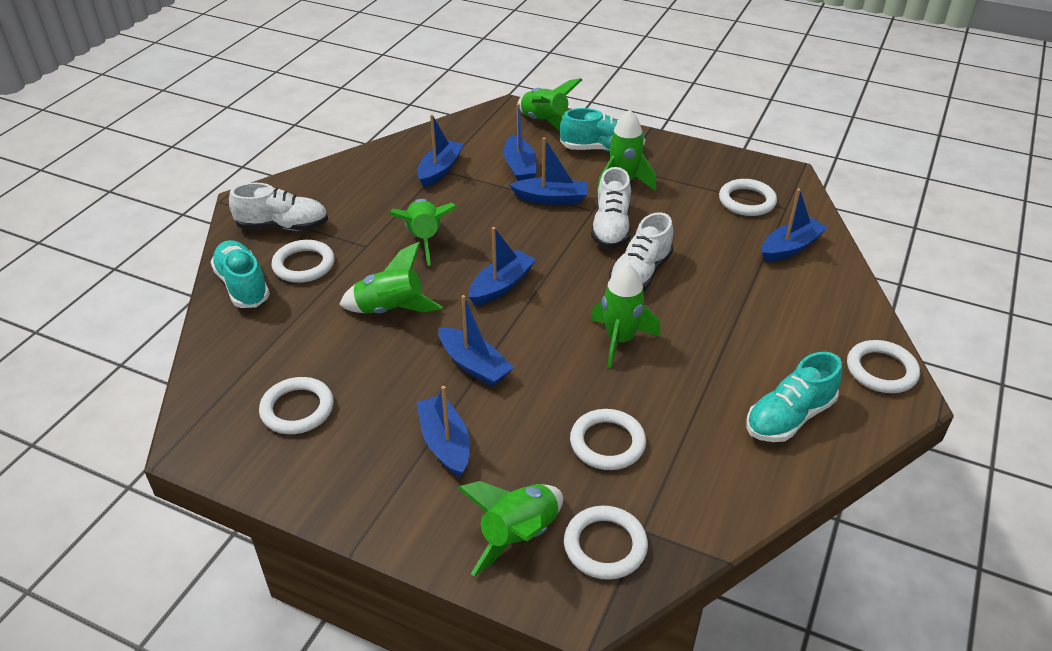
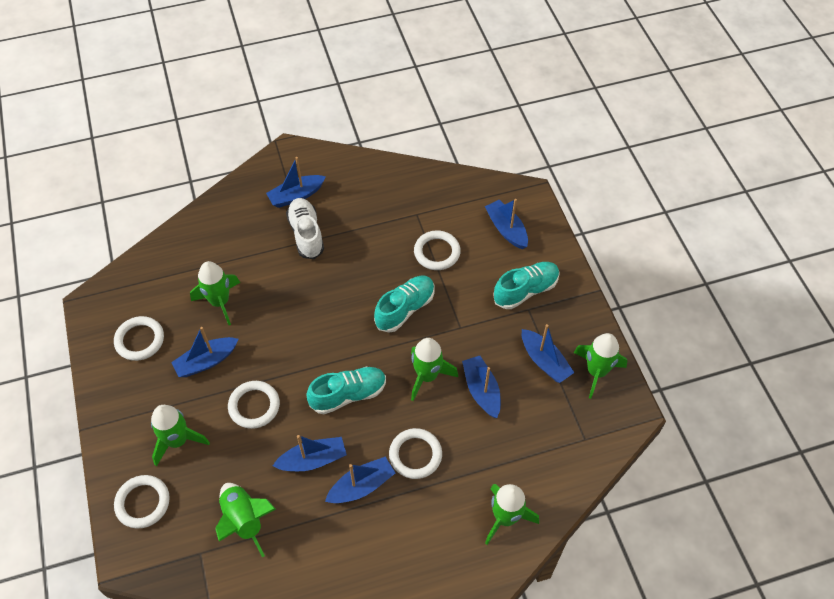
white ring: 6 -> 5
white shoe: 3 -> 1

